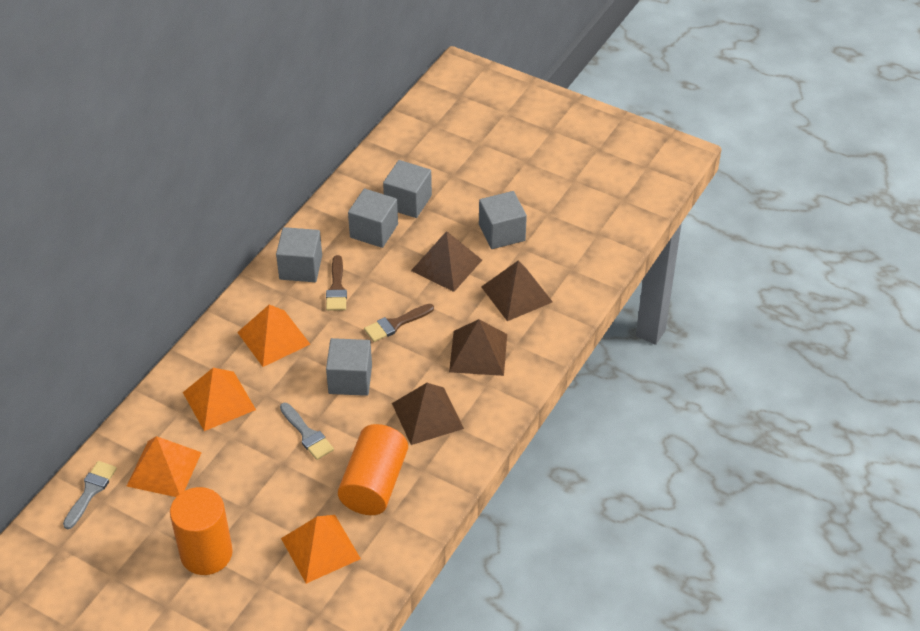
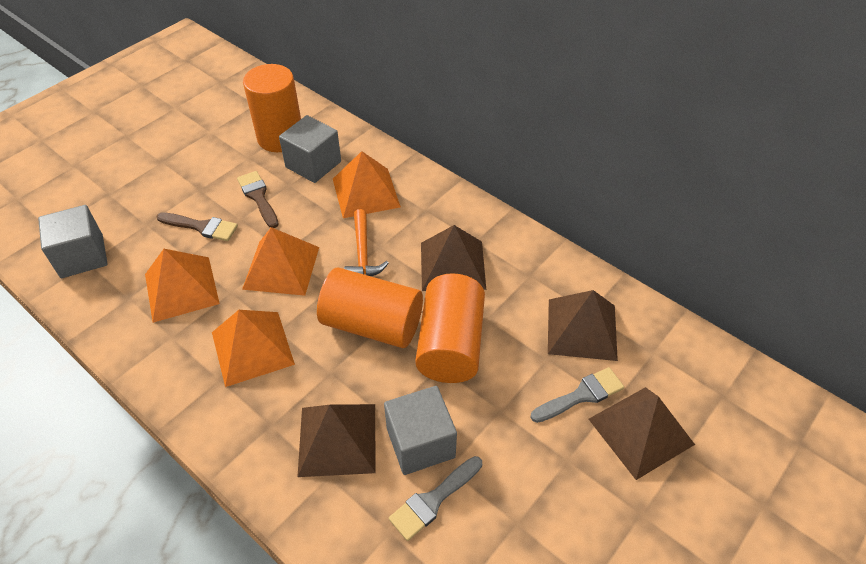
grey cube: 5 -> 3
orange cylinder: 2 -> 3
orange hammer: 0 -> 1

